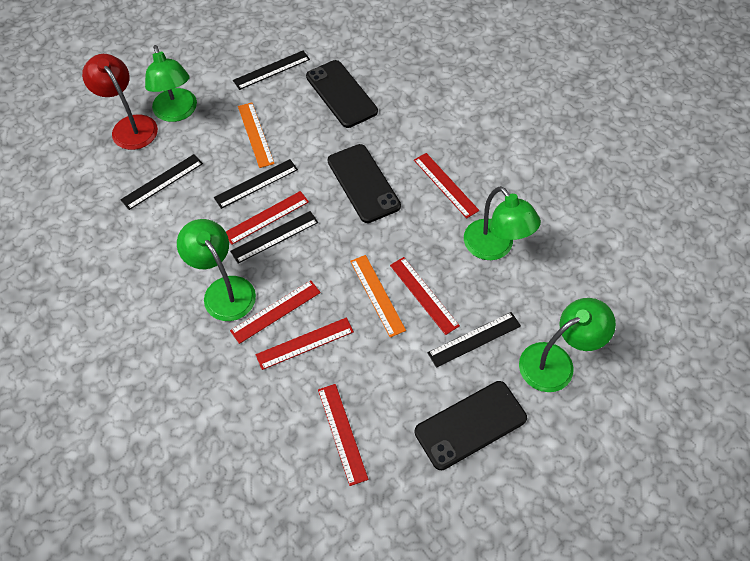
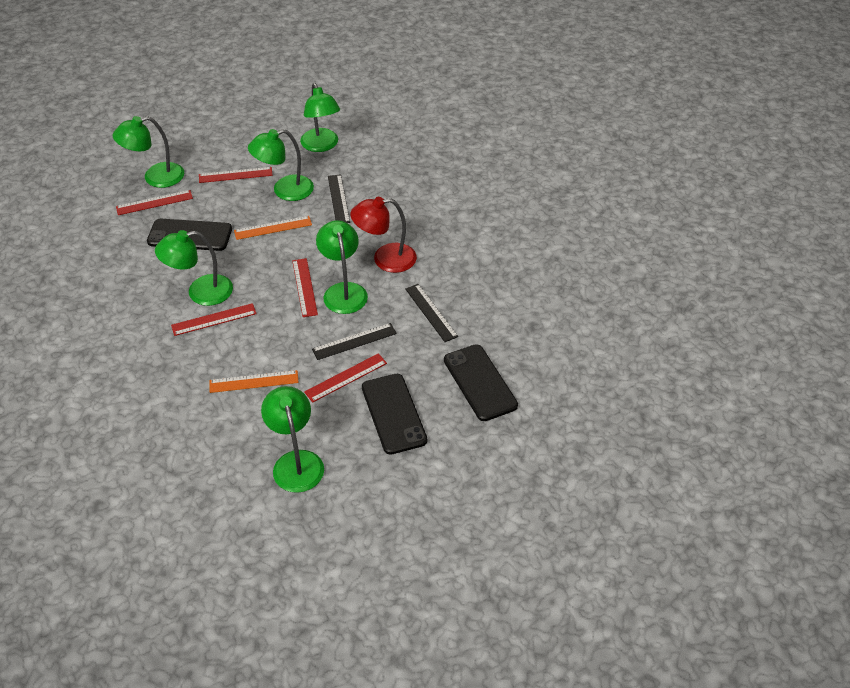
black ruler: 5 -> 3
green lamp: 4 -> 6
red ruler: 6 -> 5

